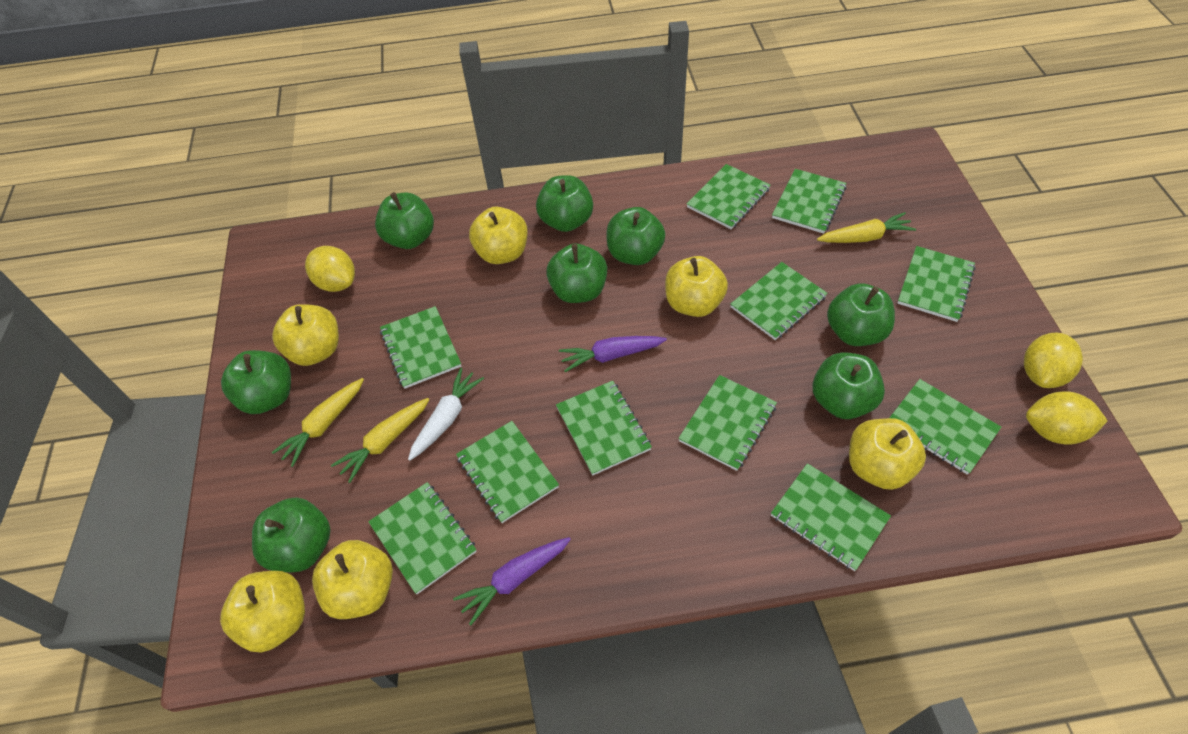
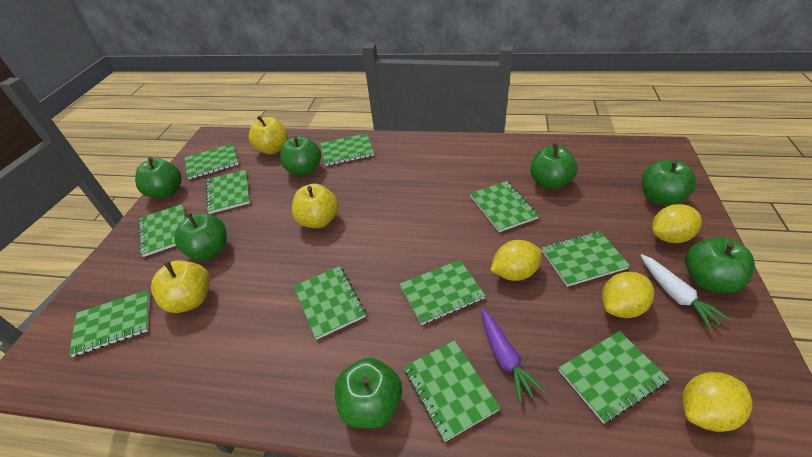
green apple: 8 -> 7
purple carrot: 2 -> 1
yellow apple: 6 -> 3
yellow carrot: 3 -> 0
yellow lemon: 3 -> 4

